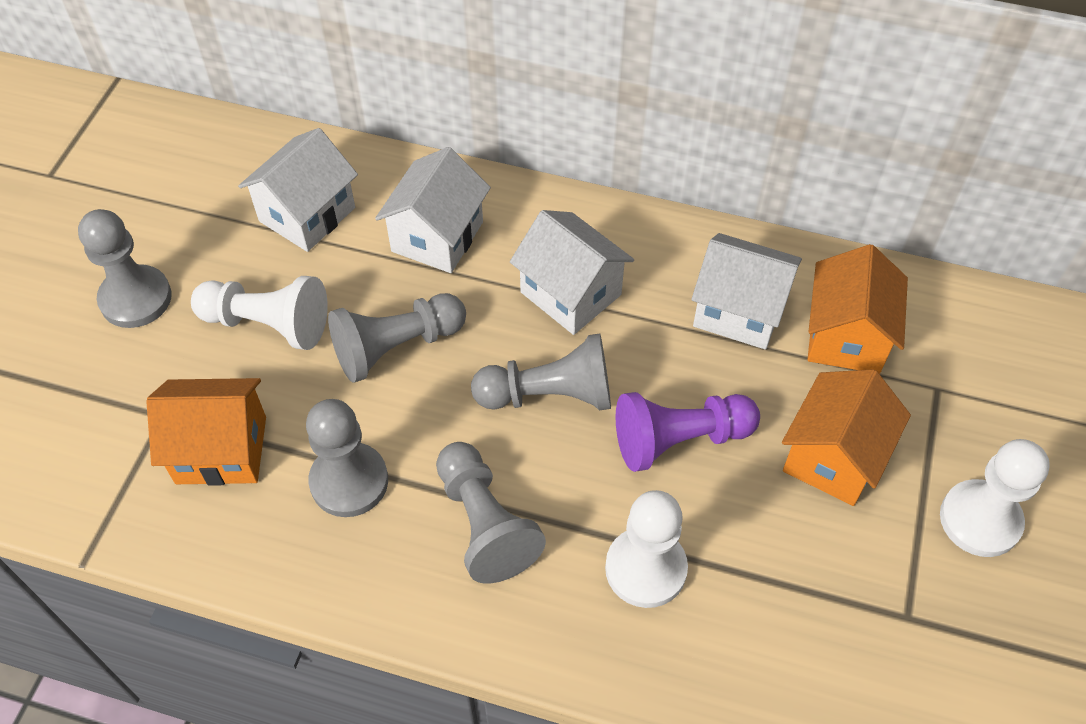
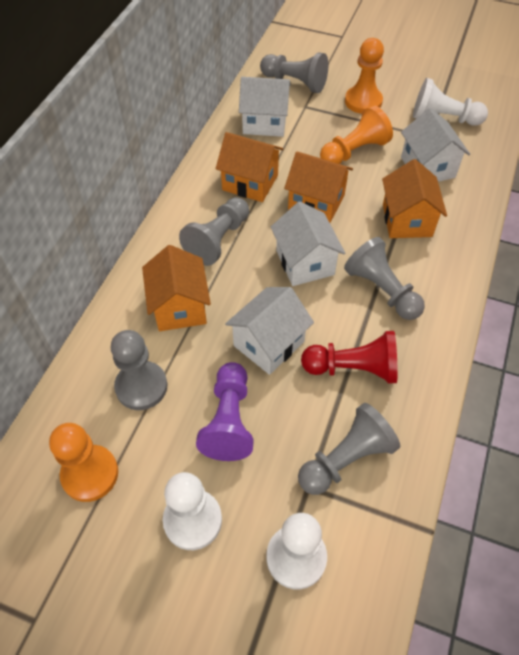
orange house: 3 -> 4
orange pawn: 0 -> 3
red pawn: 0 -> 1

